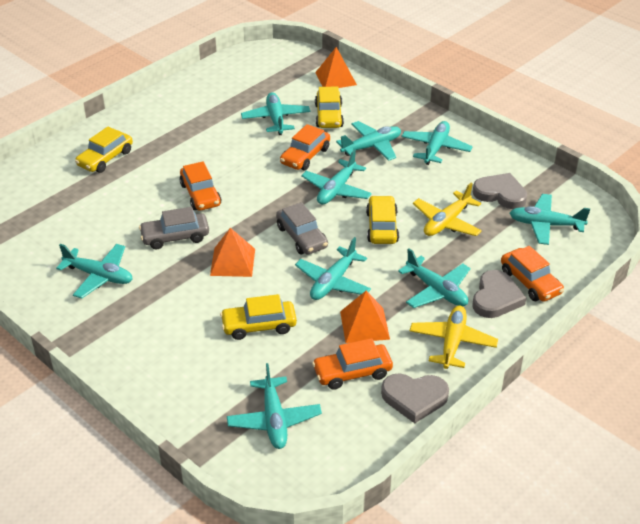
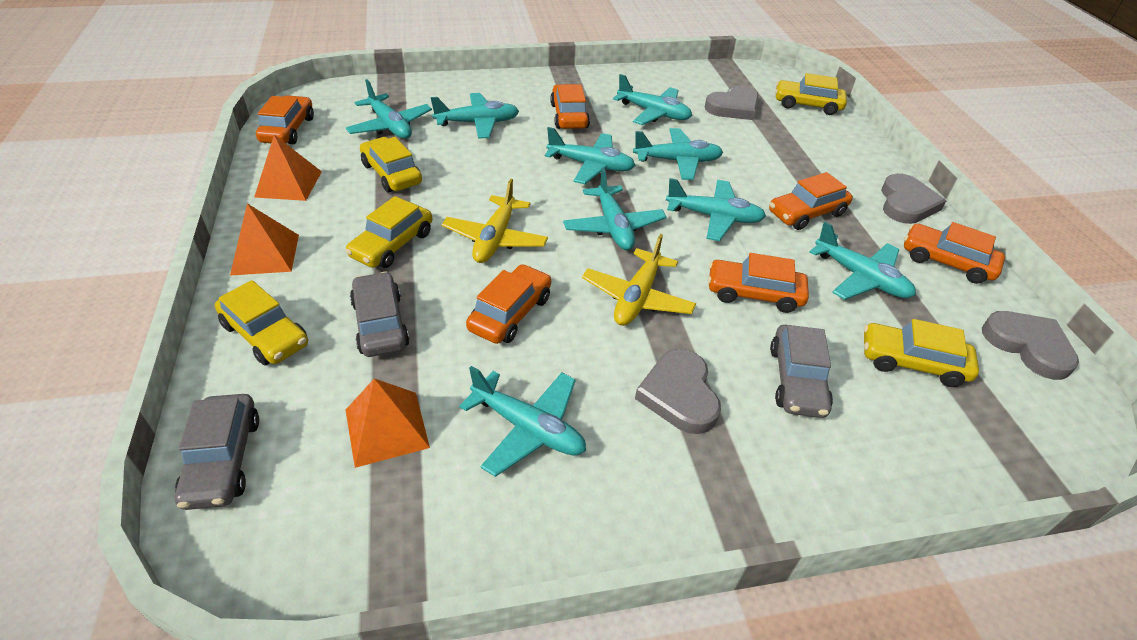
grey car: 2 -> 3
grey heart: 3 -> 4
orange car: 4 -> 6
yellow car: 4 -> 5

